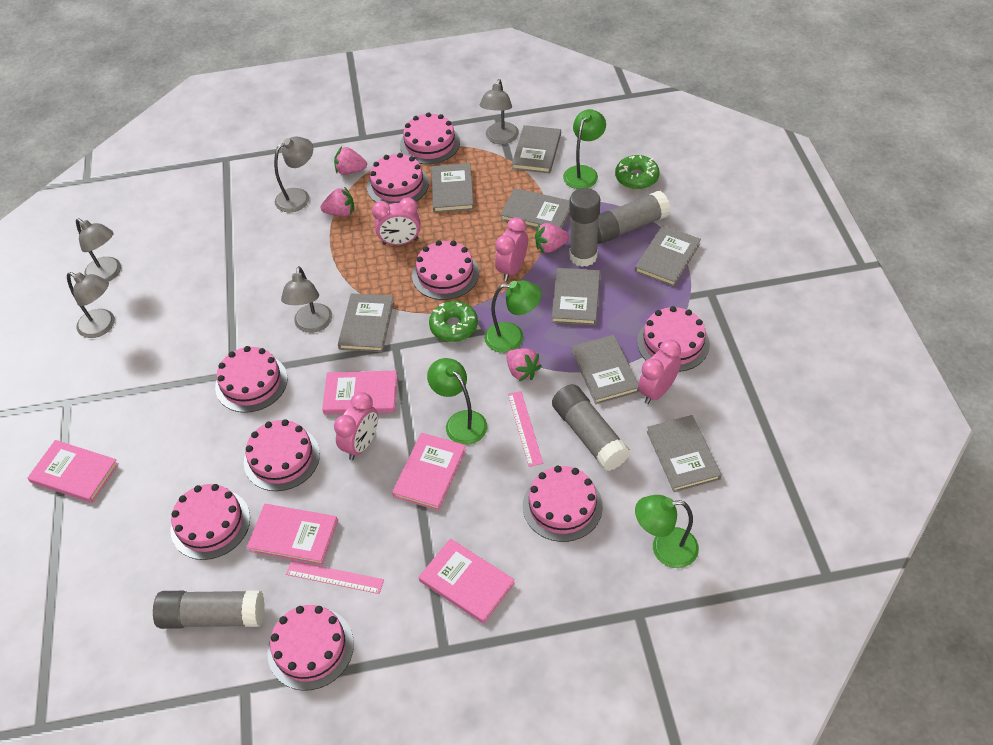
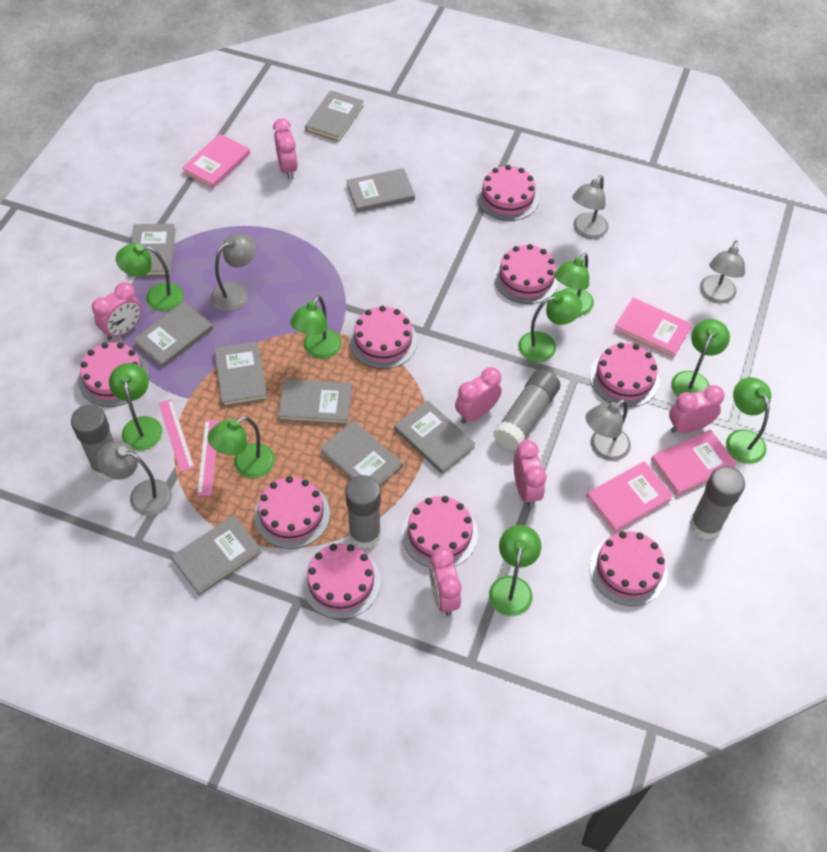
green donut: 2 -> 0
green lamp: 4 -> 9
grey book: 8 -> 9
pink book: 5 -> 4
pink clock: 4 -> 6
pink strawberry: 4 -> 0

